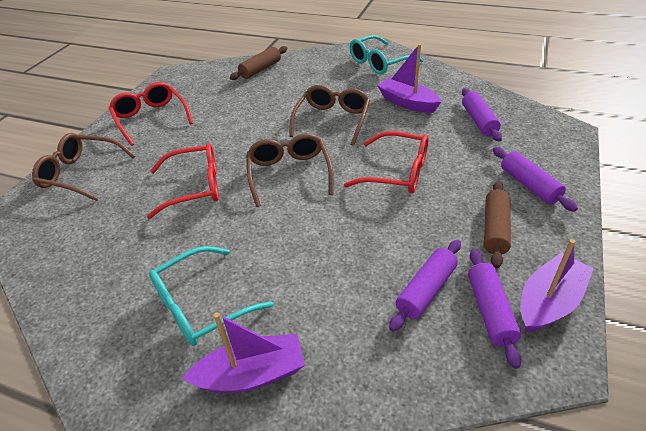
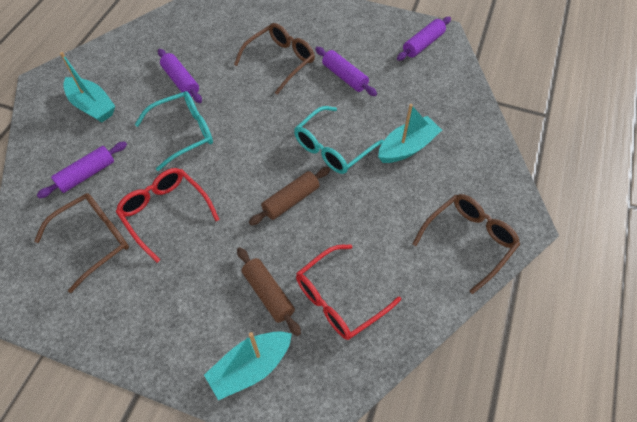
purple boat: 3 -> 0
red glasses: 3 -> 2
turquoise boat: 0 -> 3

